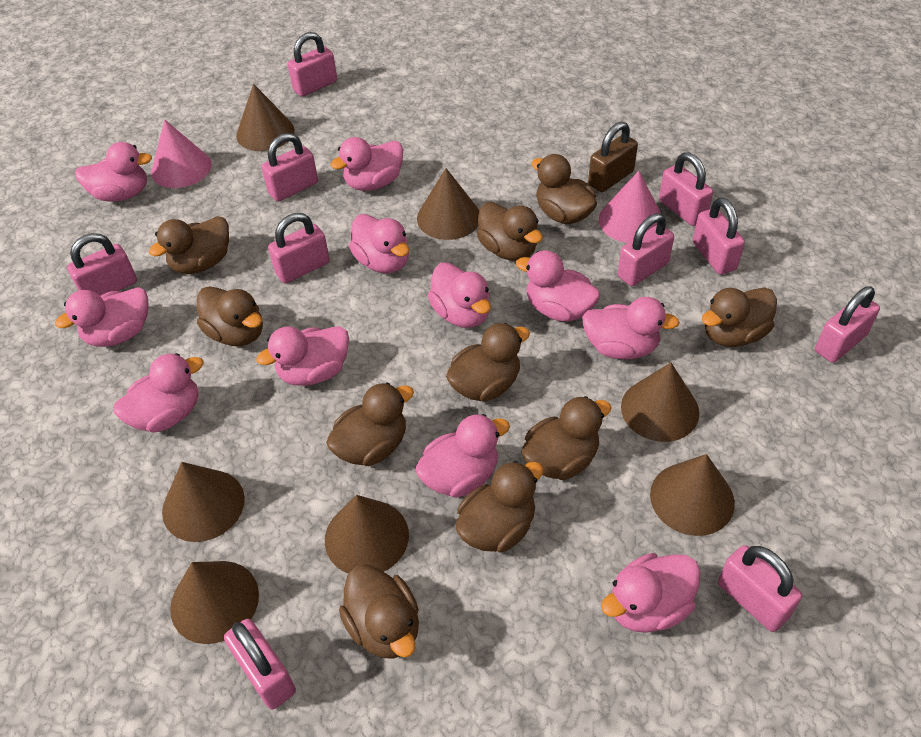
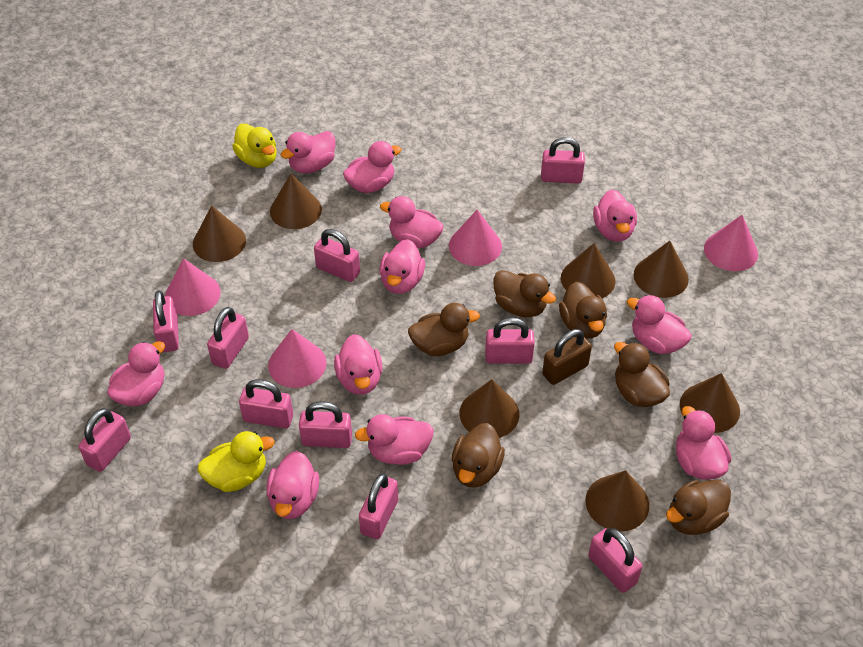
brown duck: 10 -> 6
pink cone: 2 -> 4
yellow duck: 0 -> 2

